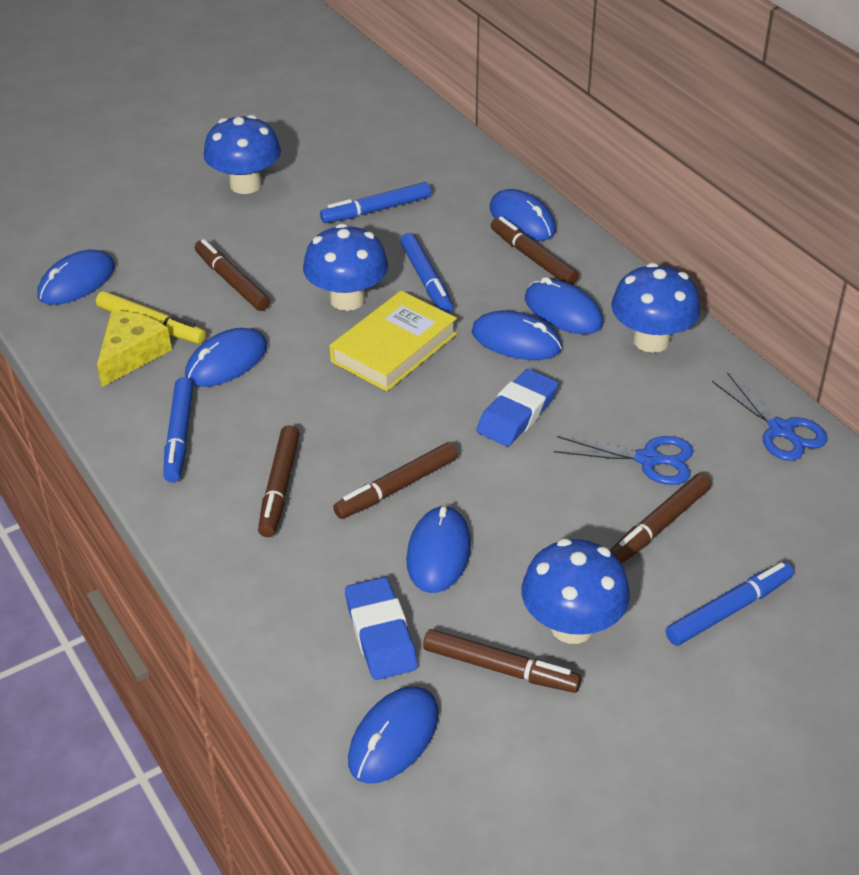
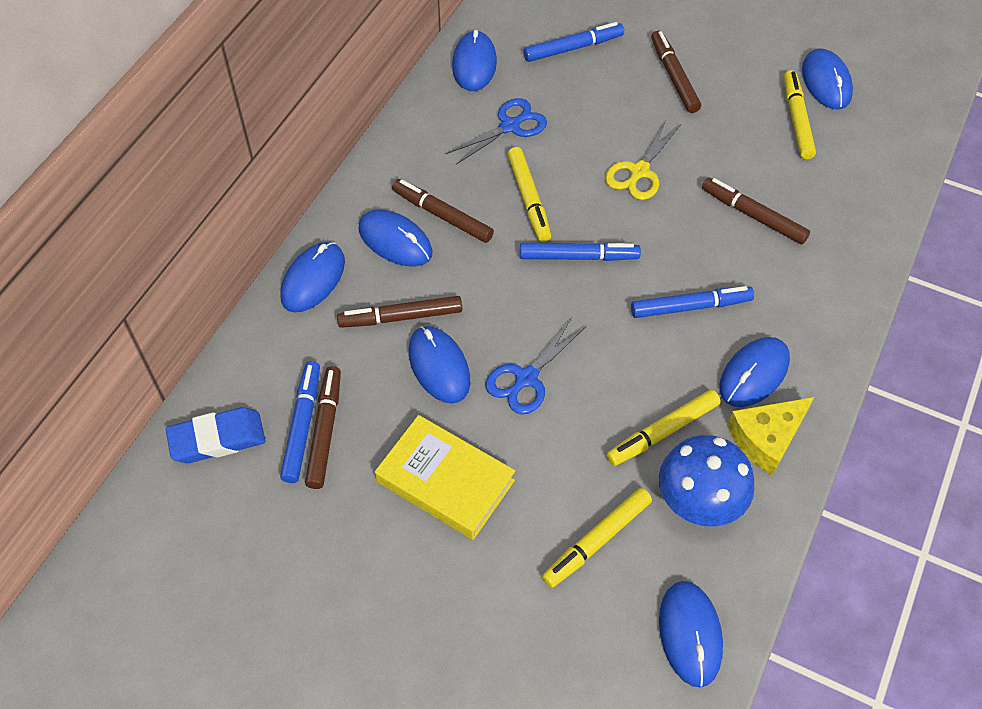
blue eraser: 2 -> 1
blue mushroom: 4 -> 1
brown marker: 6 -> 5
yellow marker: 1 -> 4
yellow scissors: 0 -> 1

